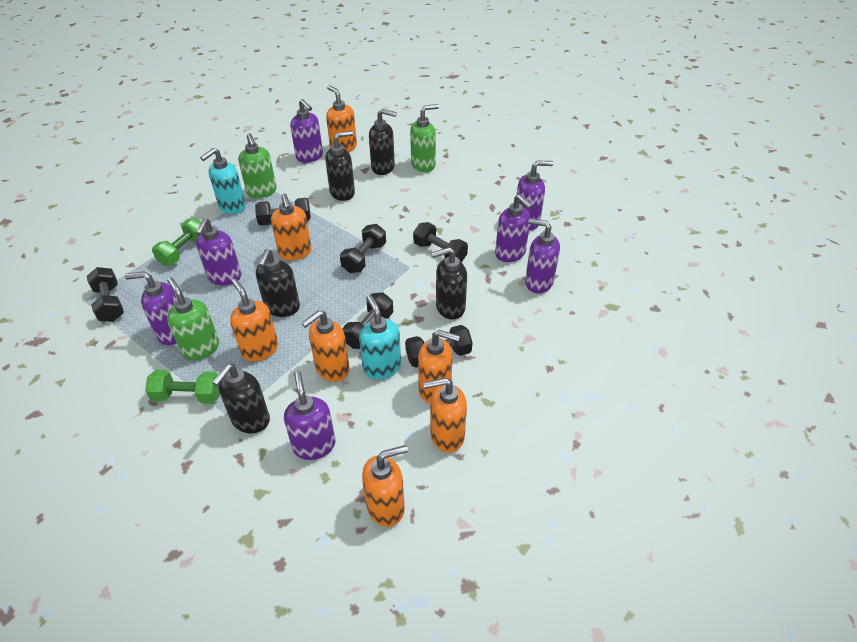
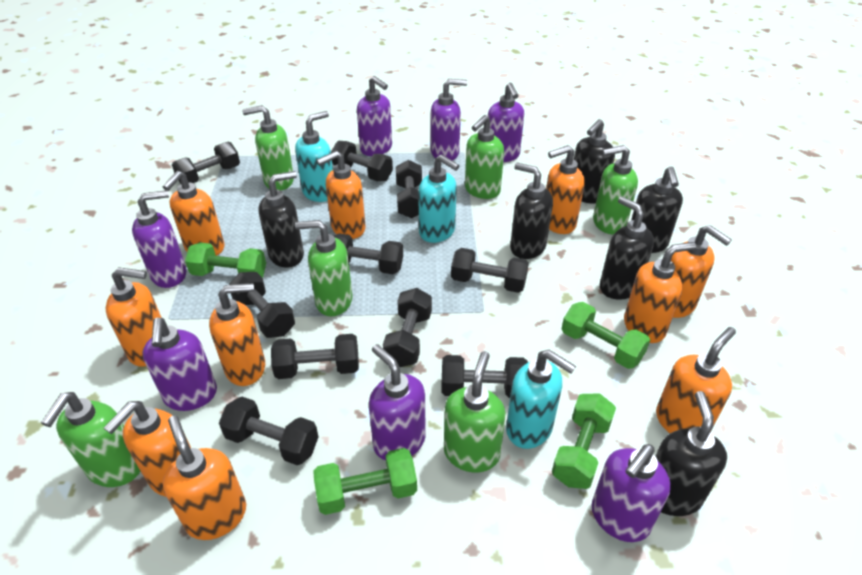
black dumbbell: 6 -> 10
black soap dispenser: 5 -> 6
green dumbbell: 2 -> 4
green soap dispenser: 3 -> 6
orange soap dispenser: 7 -> 10
turquoise soap dispenser: 2 -> 3

